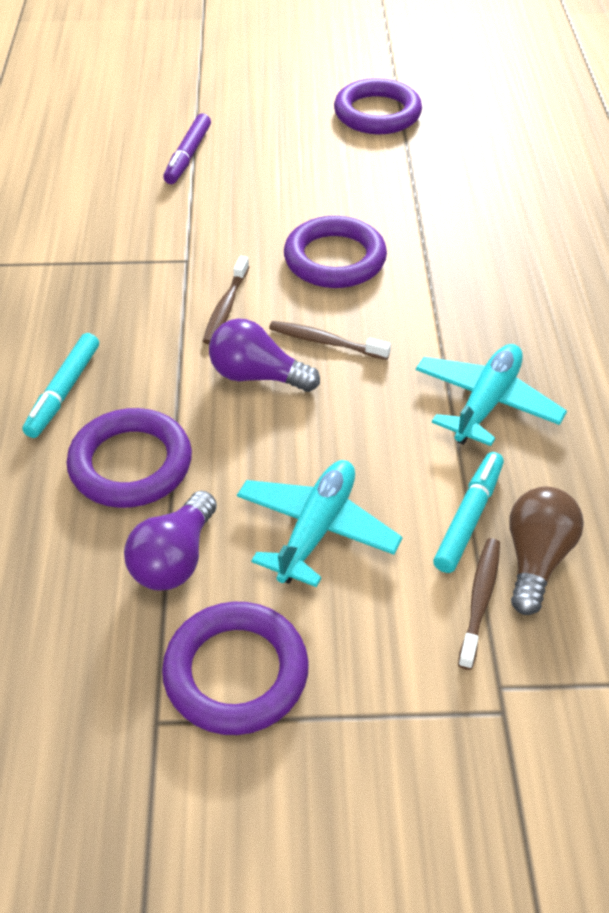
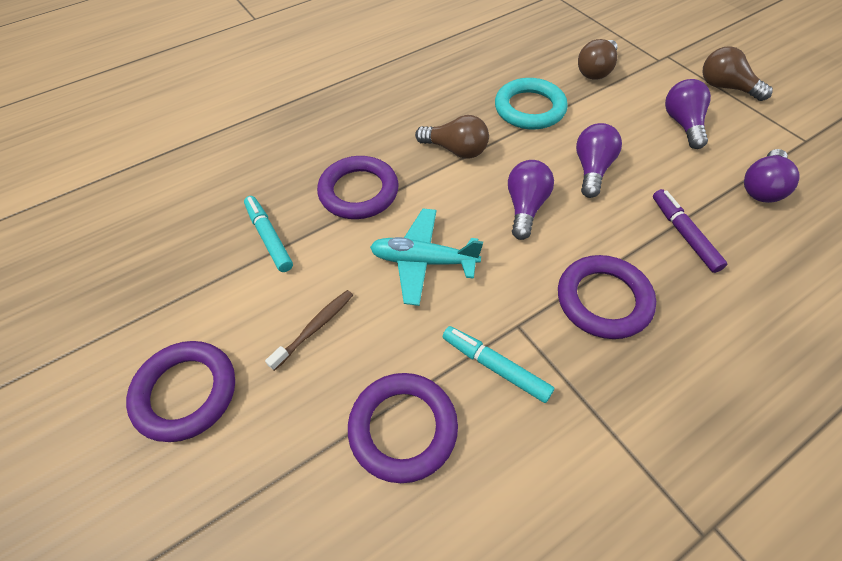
brown light bulb: 1 -> 3
brown toothbrush: 3 -> 1
purple light bulb: 2 -> 4
turquoise plane: 2 -> 1
turquoise ring: 0 -> 1

